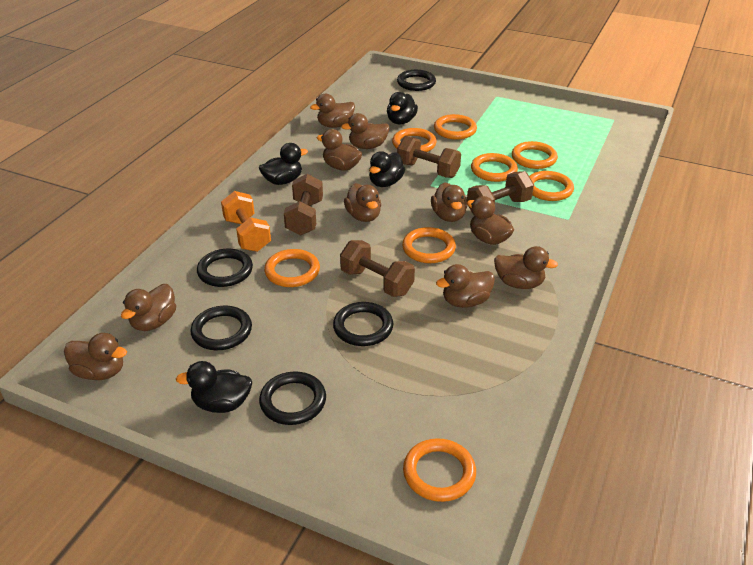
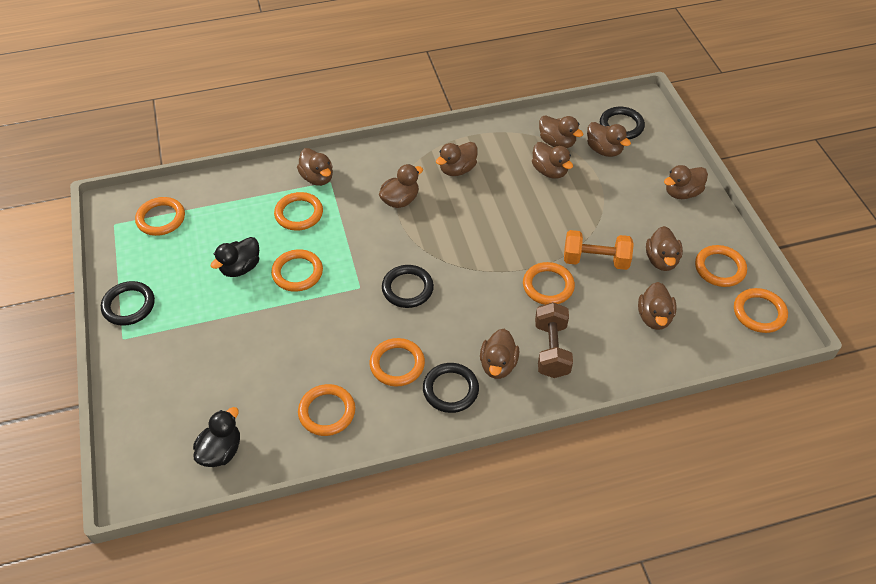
black duck: 4 -> 2
black ring: 5 -> 4
brown dumbbell: 4 -> 1

